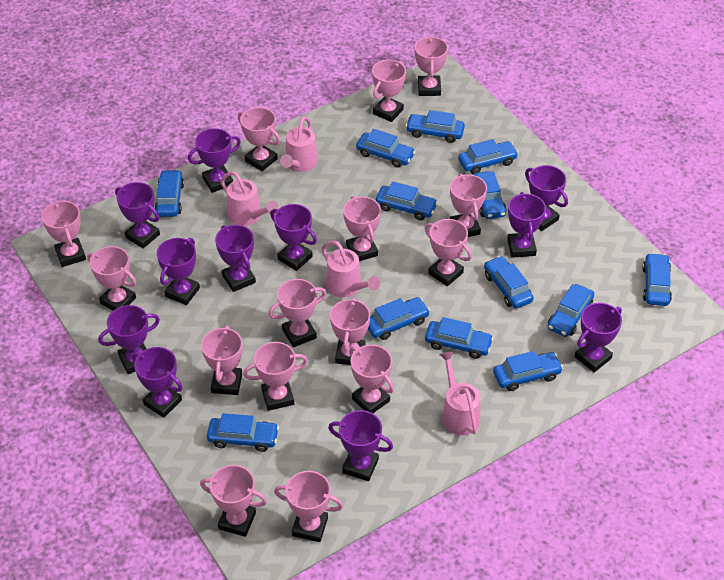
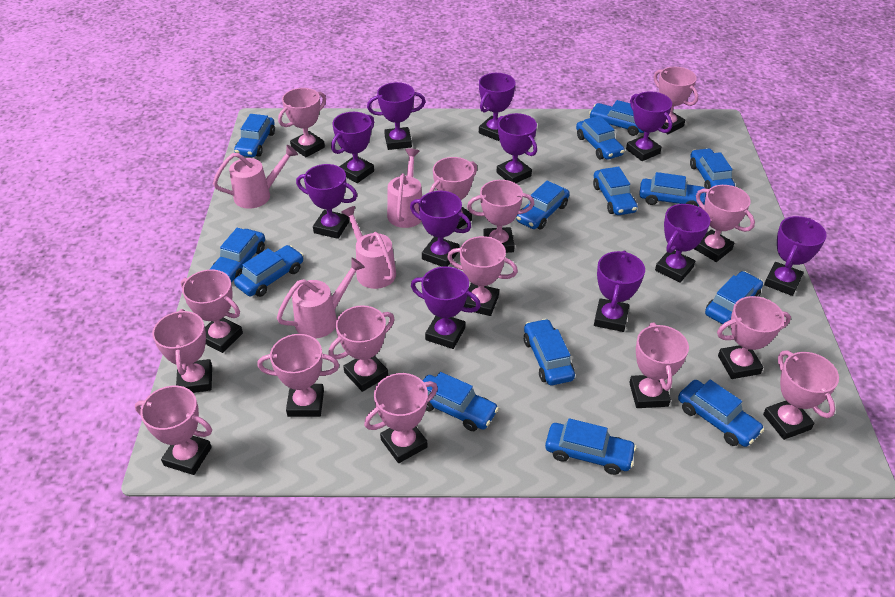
blue car: 13 -> 14

